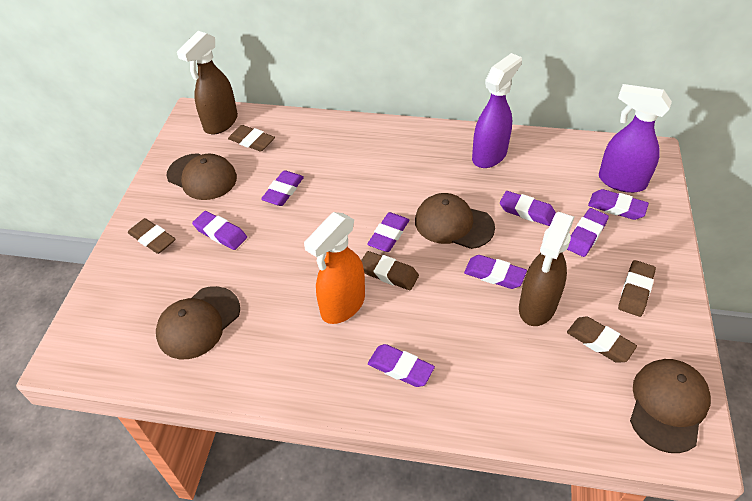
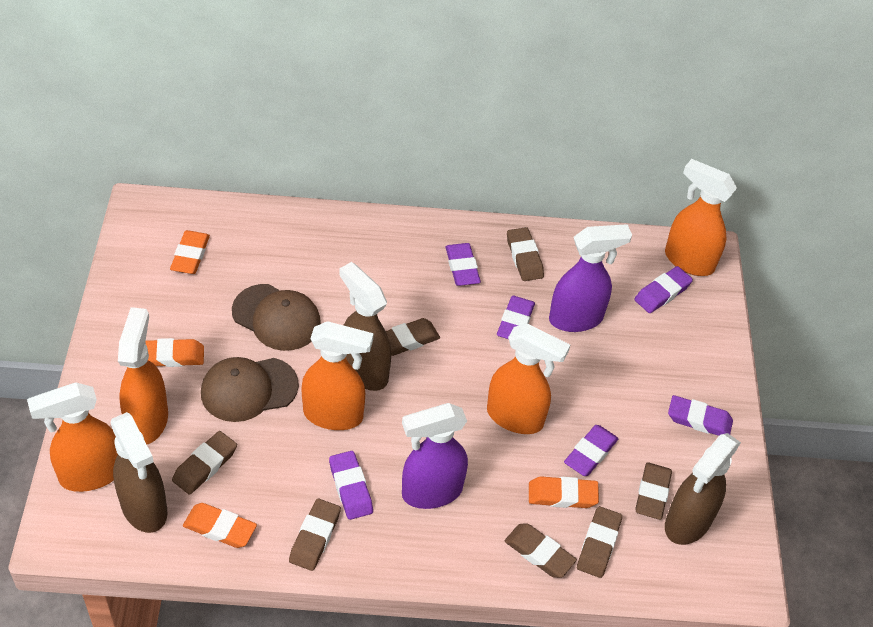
brown cap: 4 -> 2
brown eraser: 5 -> 7
brown spray bottle: 2 -> 3
orange eraser: 0 -> 4
orange spray bottle: 1 -> 5
purple eraser: 8 -> 6

